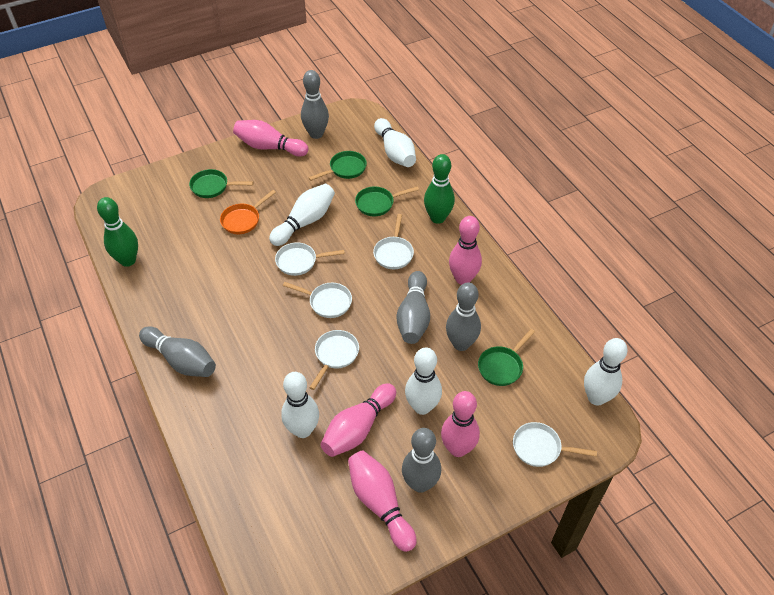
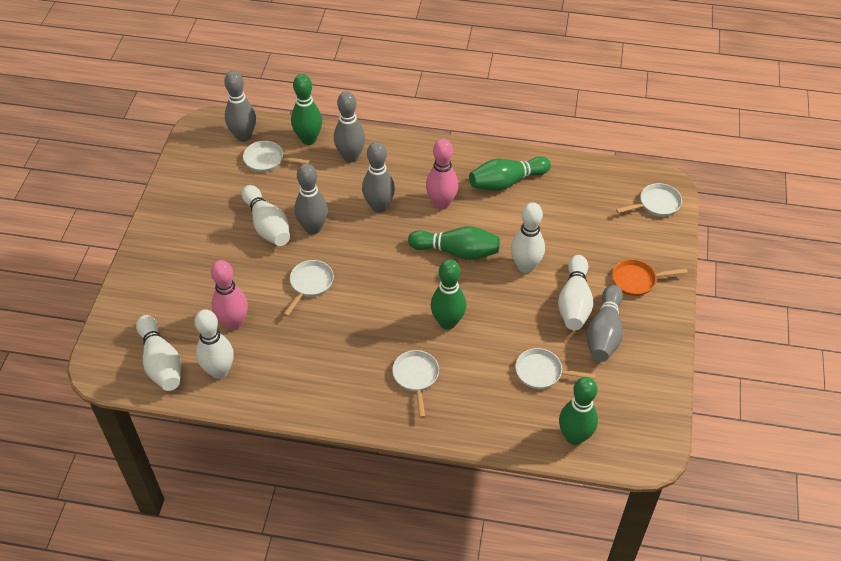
green bowling pin: 2 -> 5
green pan: 4 -> 0
pink bowling pin: 5 -> 2

